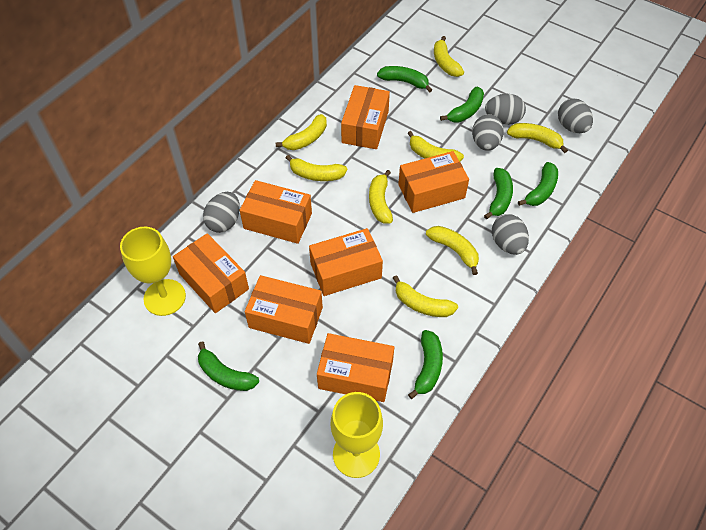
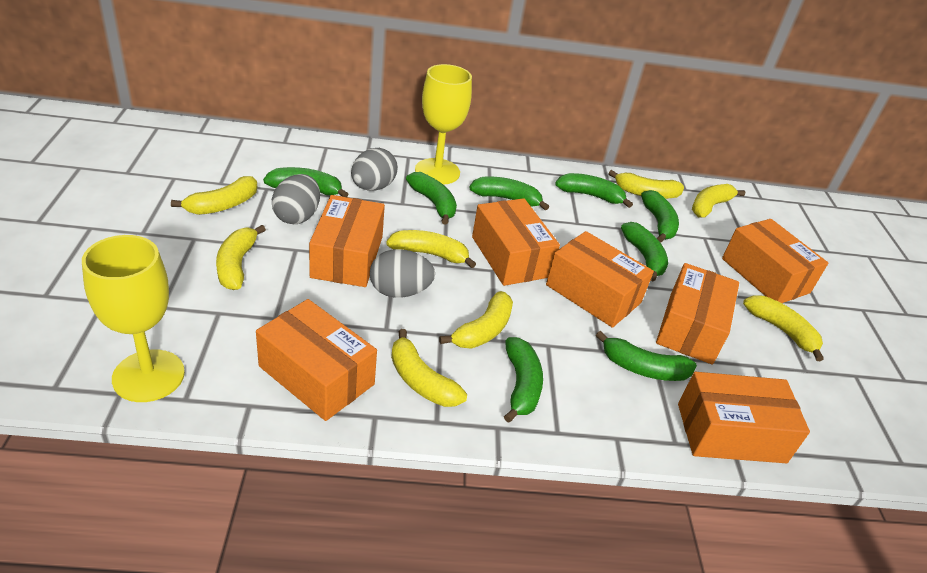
green banana: 6 -> 8
grey egg: 5 -> 3

